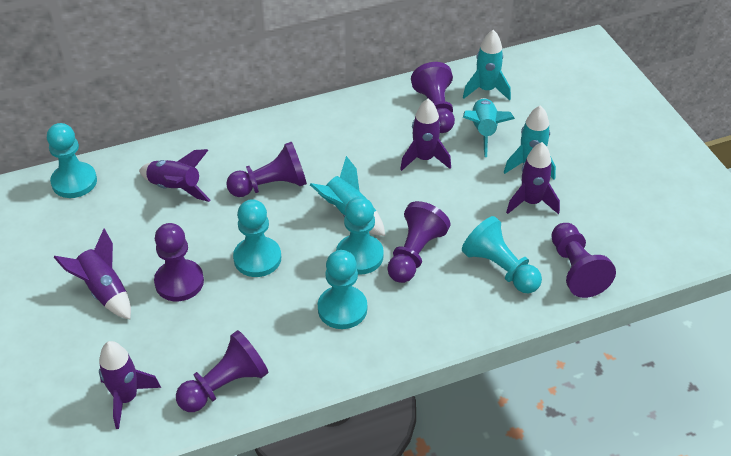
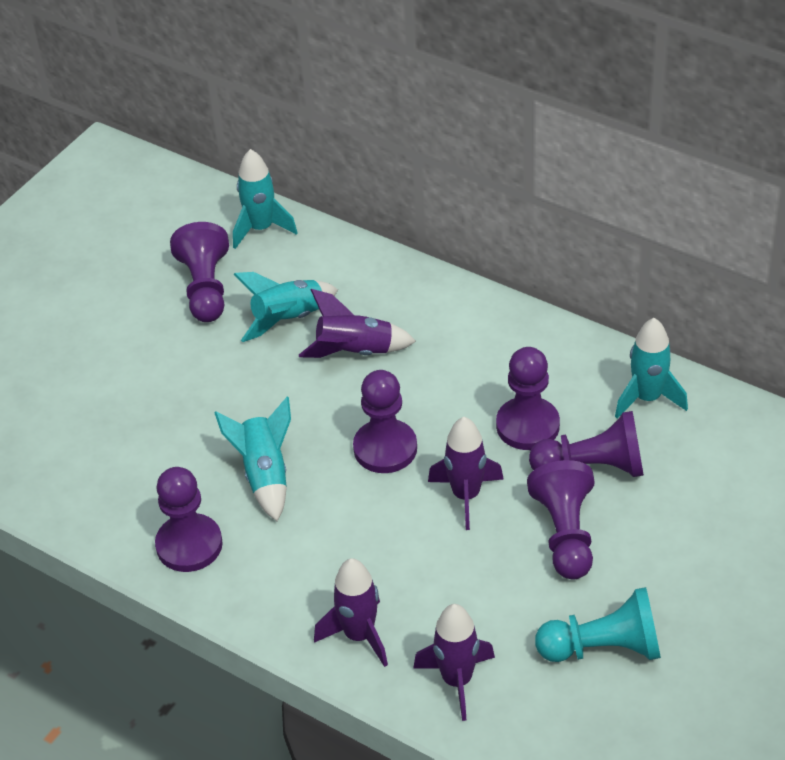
purple rocket: 5 -> 4
turquoise pawn: 5 -> 1

